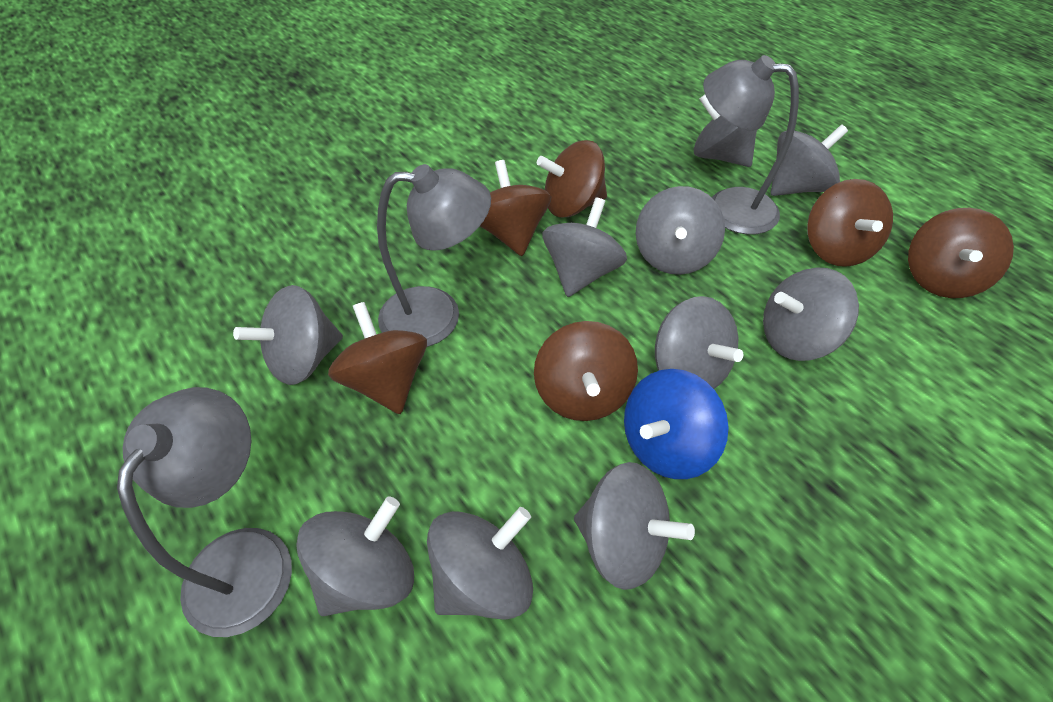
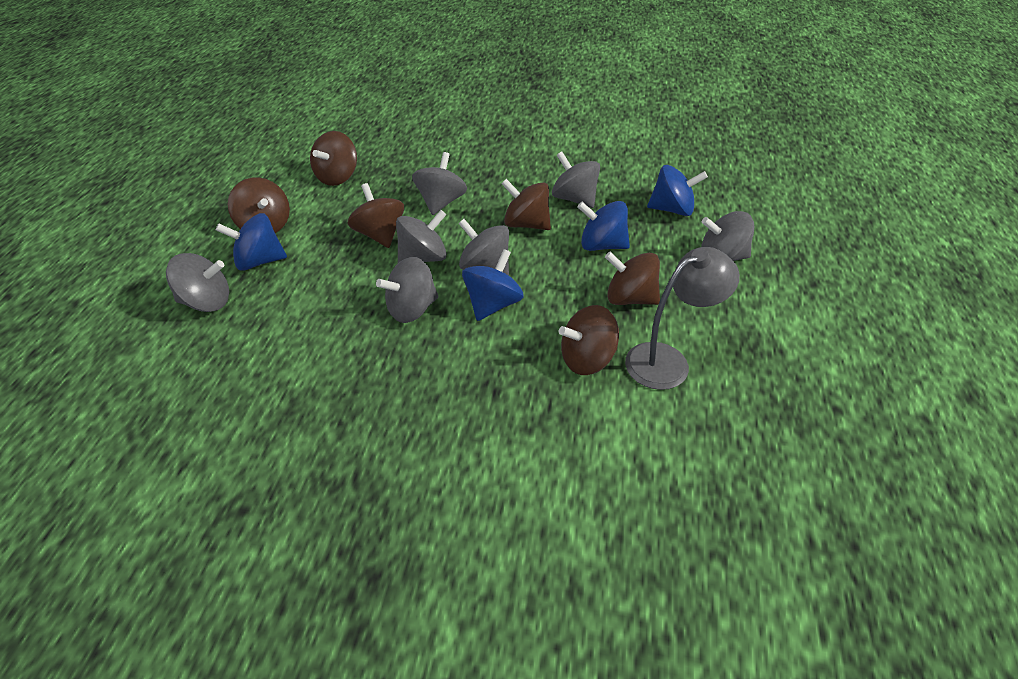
blue spinning top: 1 -> 4
grey lamp: 3 -> 1
grey spinning top: 10 -> 7

